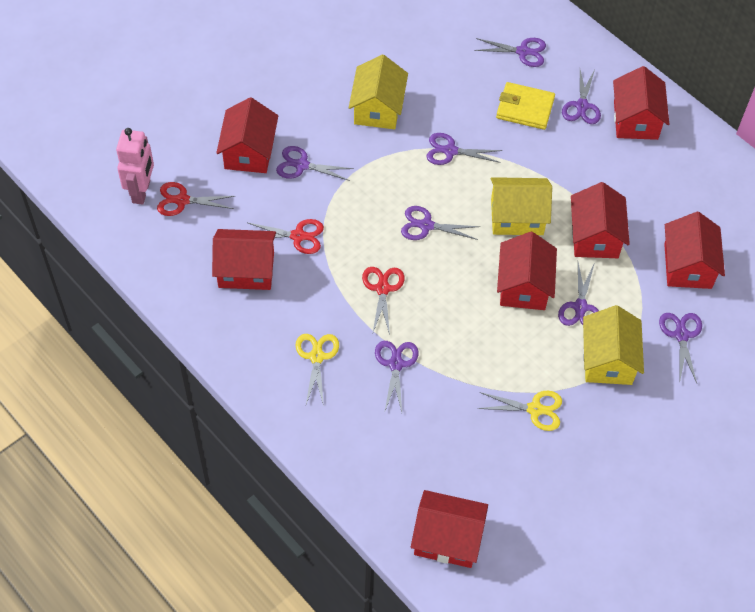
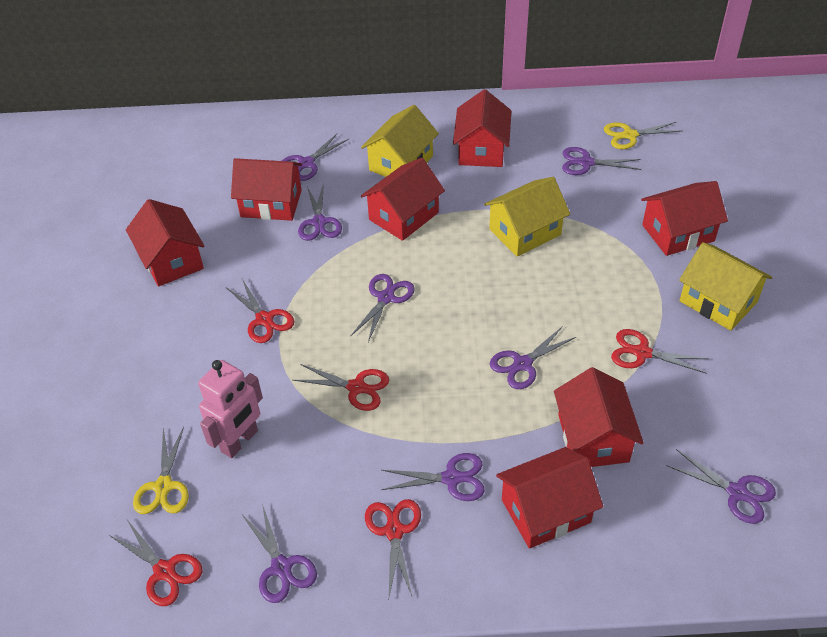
red scissors: 3 -> 5
yellow wallet: 1 -> 0

